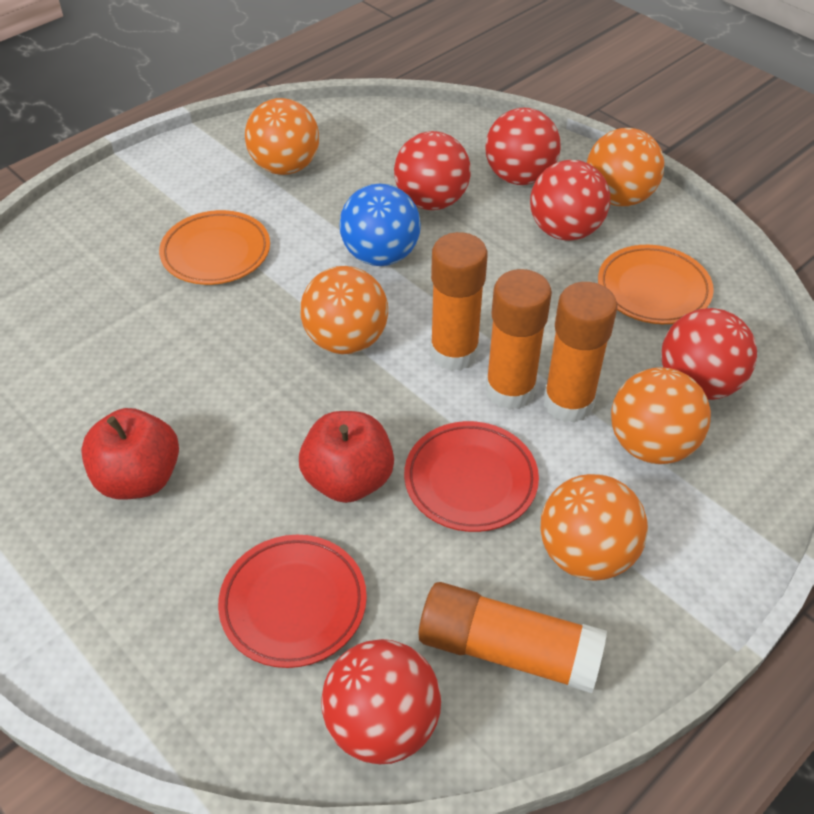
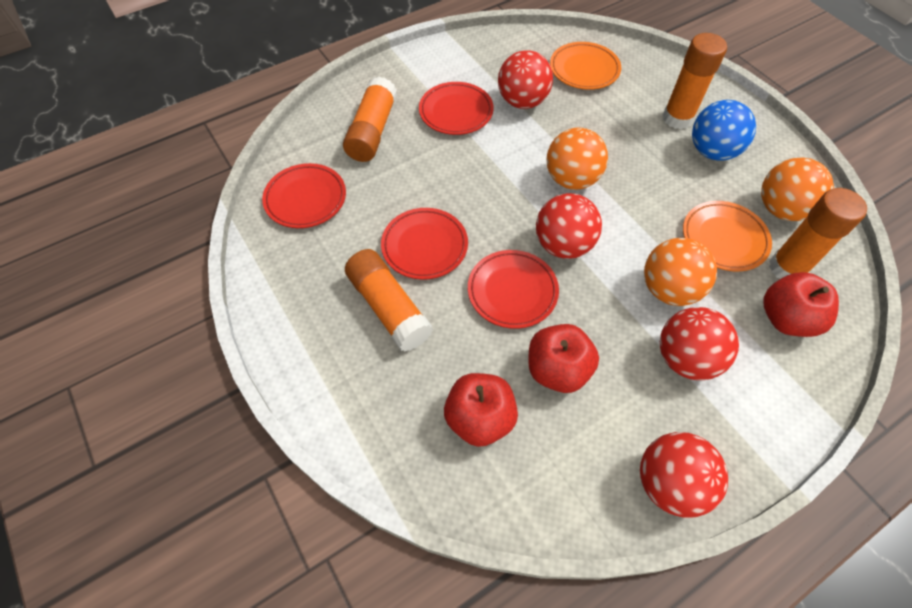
orange ball: 5 -> 3
red apple: 2 -> 3
red ball: 5 -> 4
red plate: 2 -> 4

